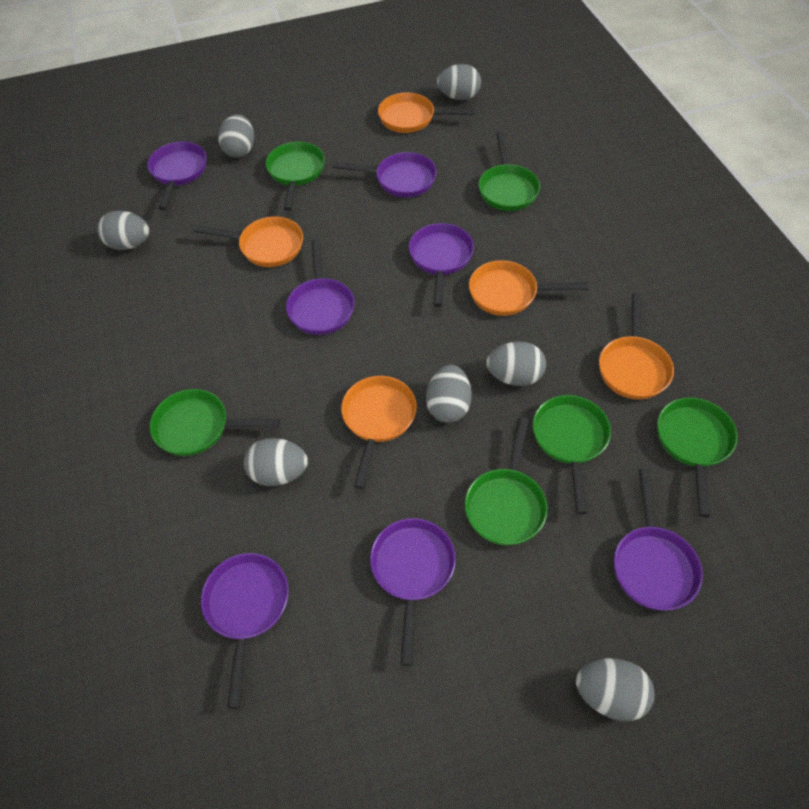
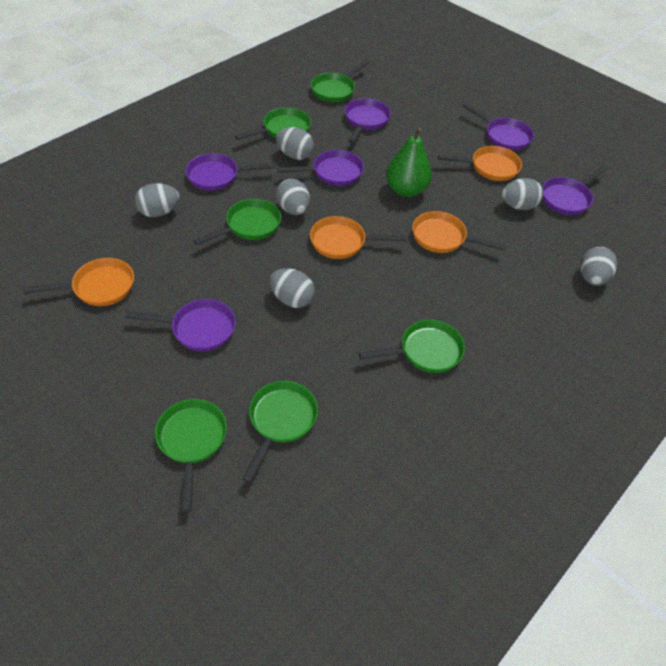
green pear: 0 -> 1
grey egg: 7 -> 6
orange pan: 5 -> 4
purple pan: 7 -> 6

